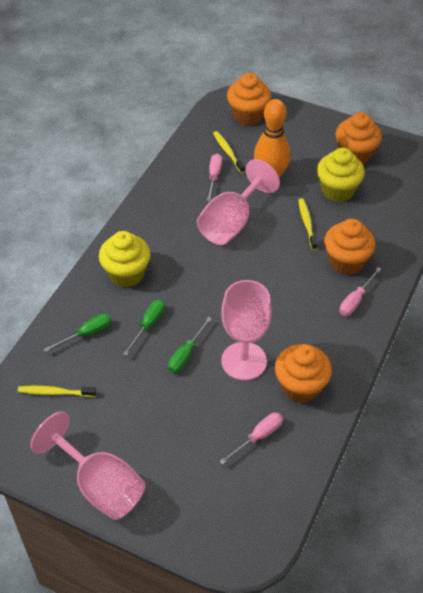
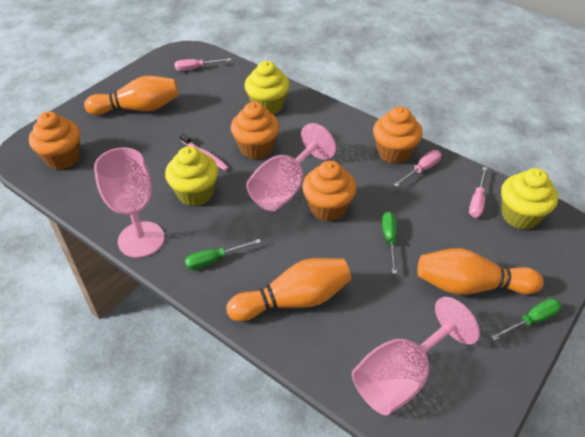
orange bowling pin: 1 -> 3
pink toothbrush: 0 -> 1
yellow cupcake: 2 -> 3
yellow toothbrush: 3 -> 0

